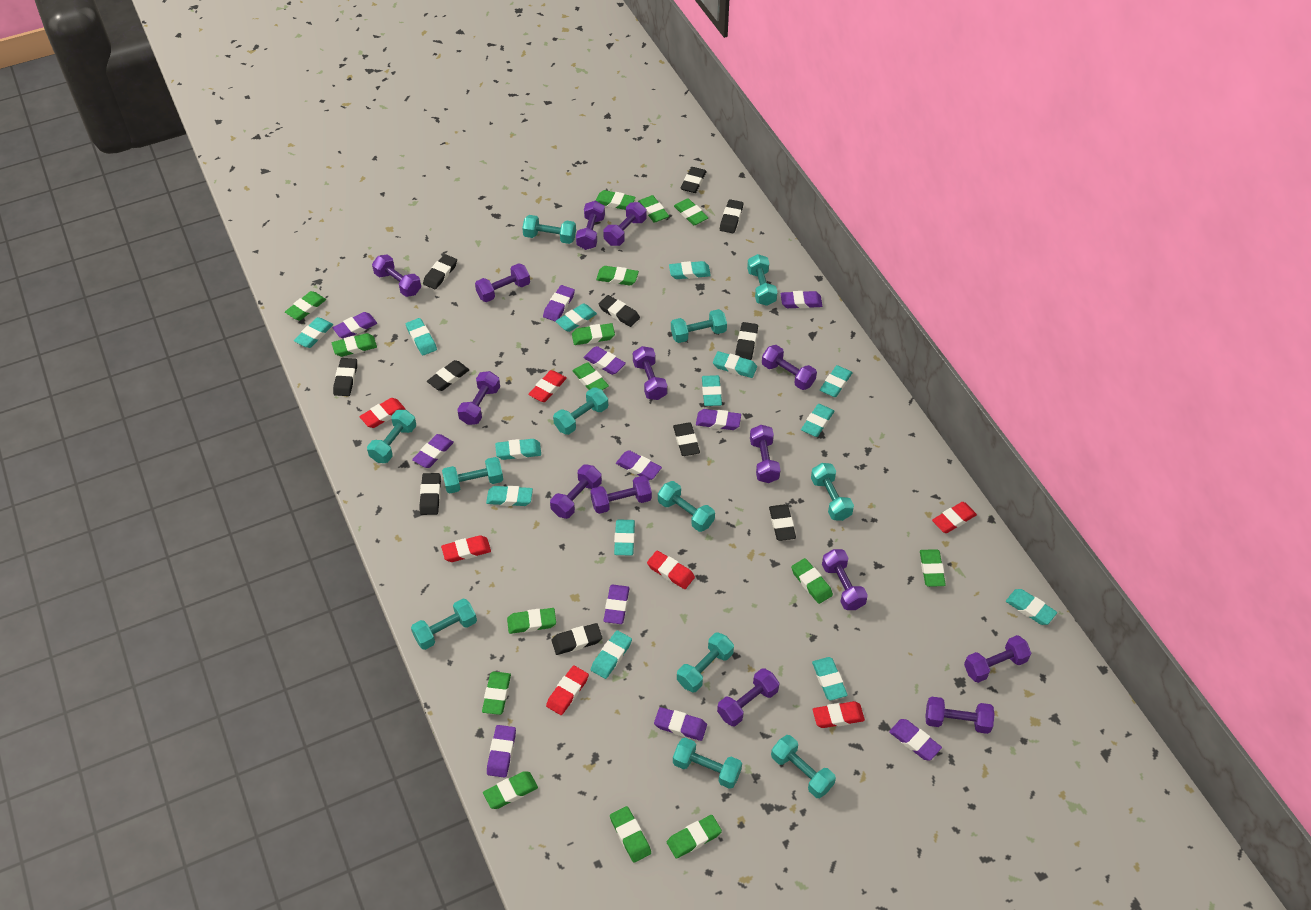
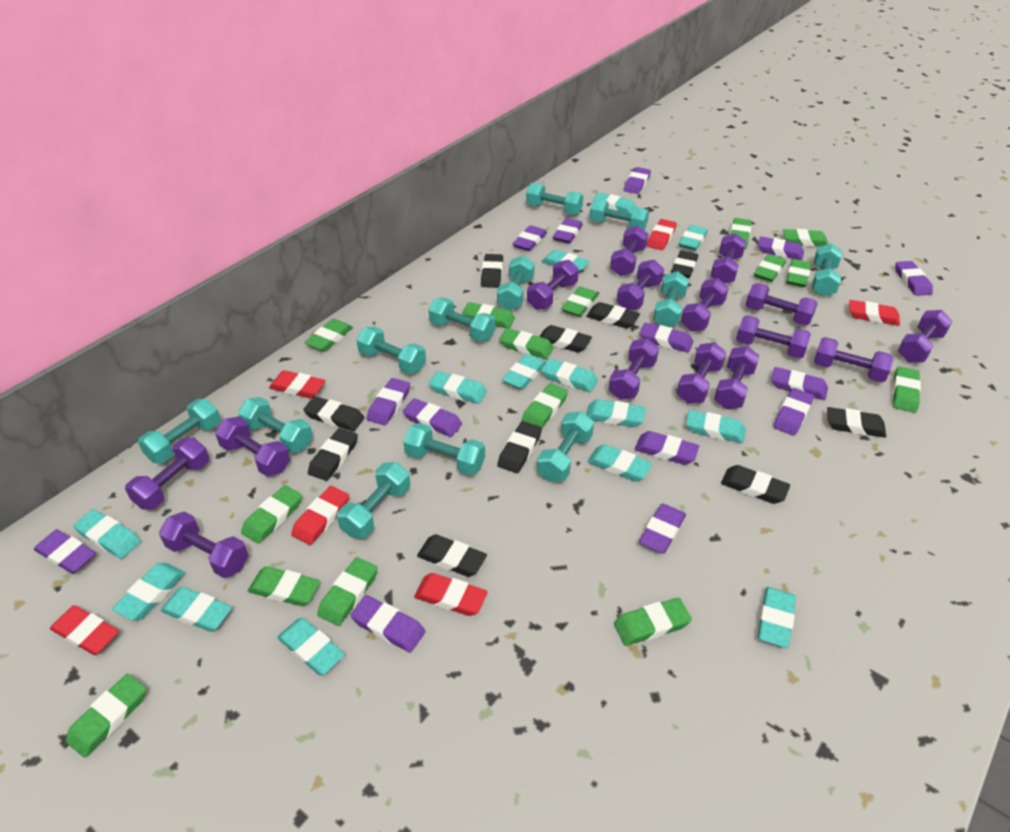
black eraser: 11 -> 10
purple dumbbell: 14 -> 15
purple eraser: 11 -> 14
red eraser: 7 -> 6

